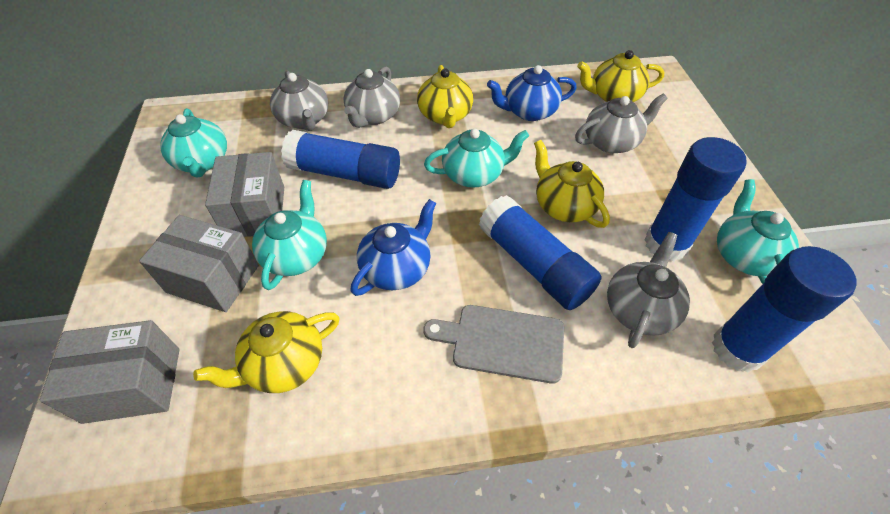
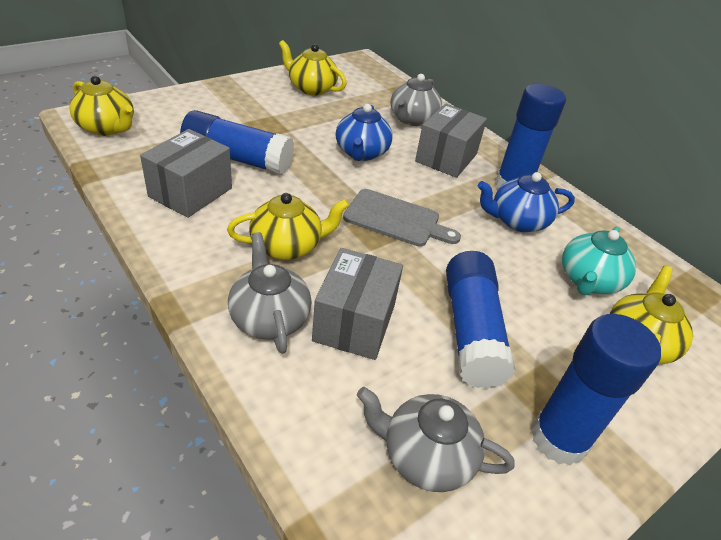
grey teapot: 4 -> 3
turquoise teapot: 4 -> 1

